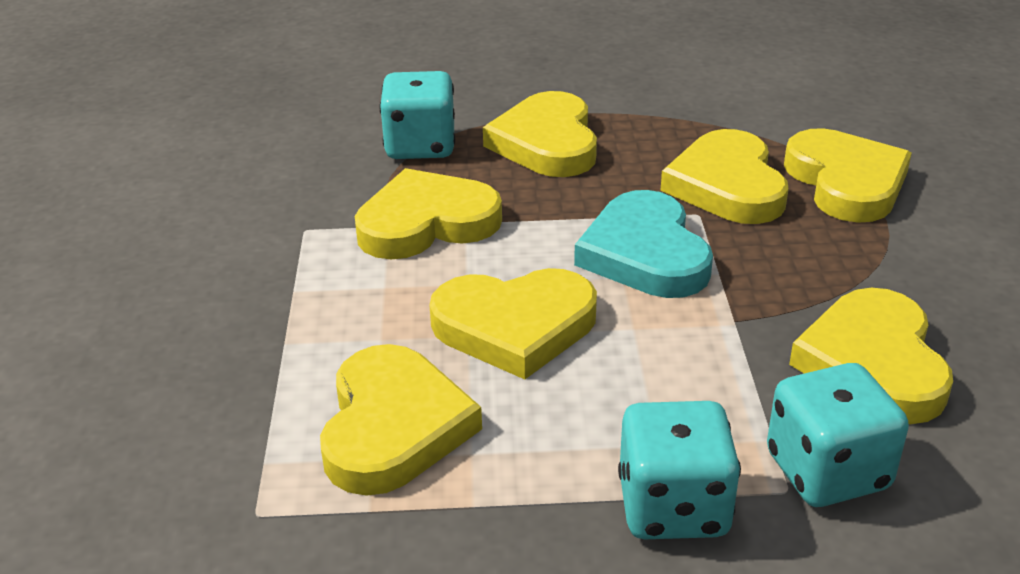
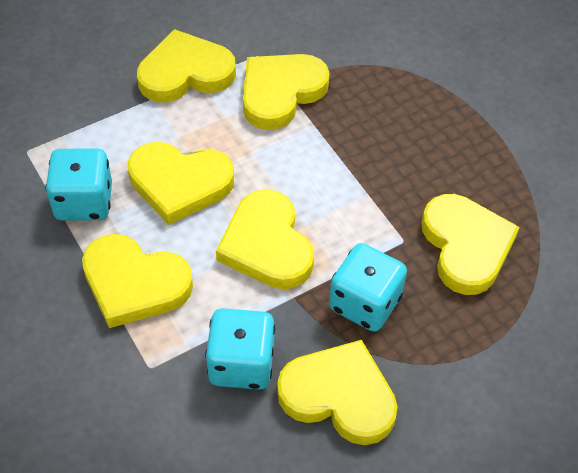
turquoise heart: 1 -> 0

